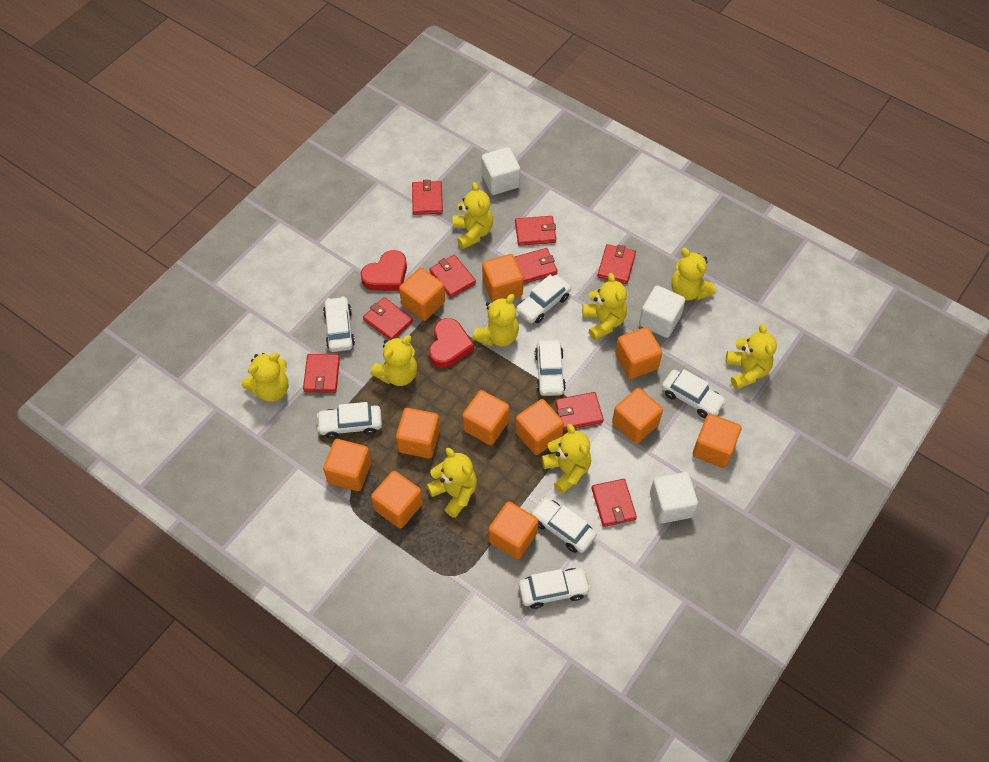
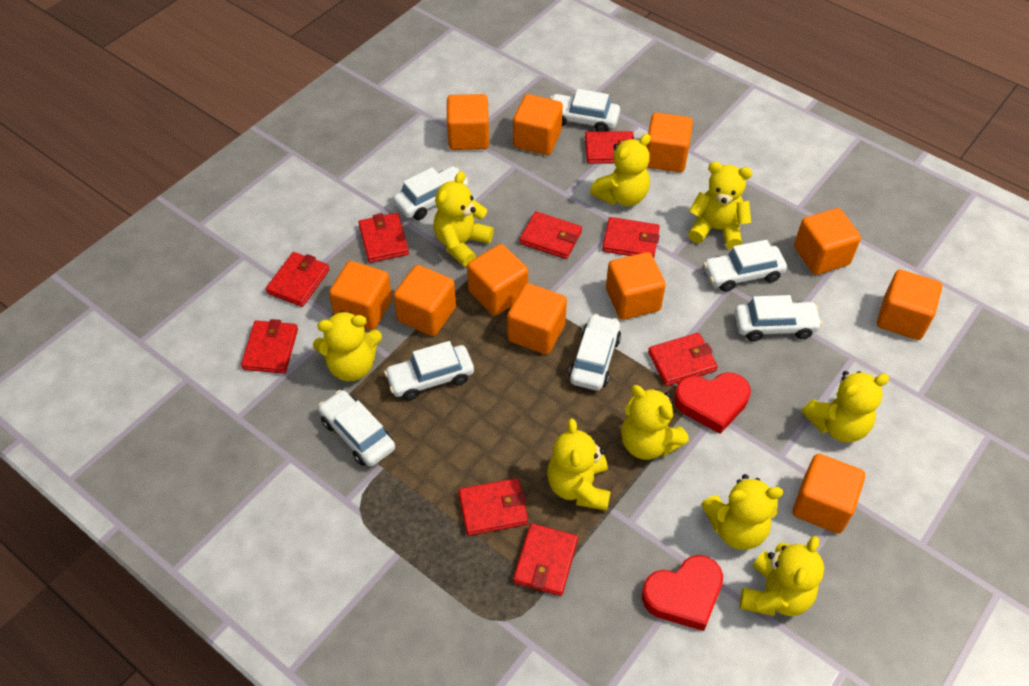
white cube: 3 -> 0

